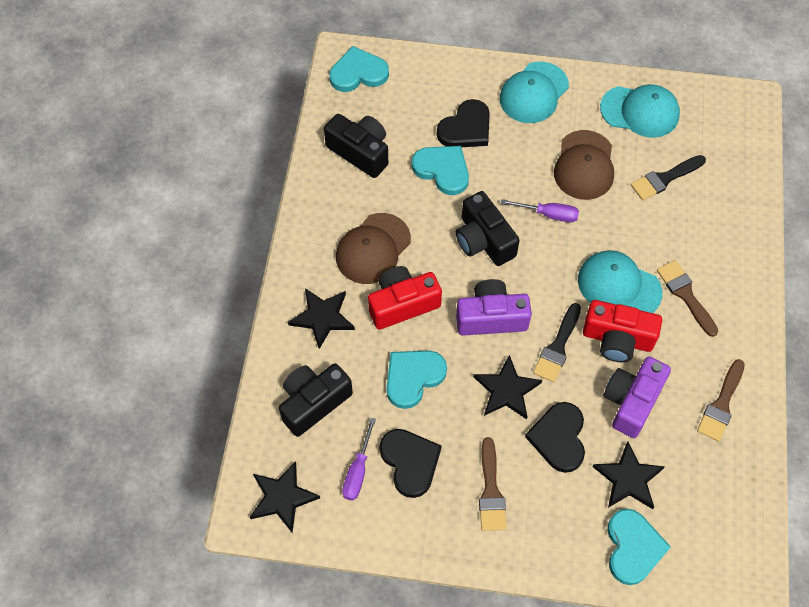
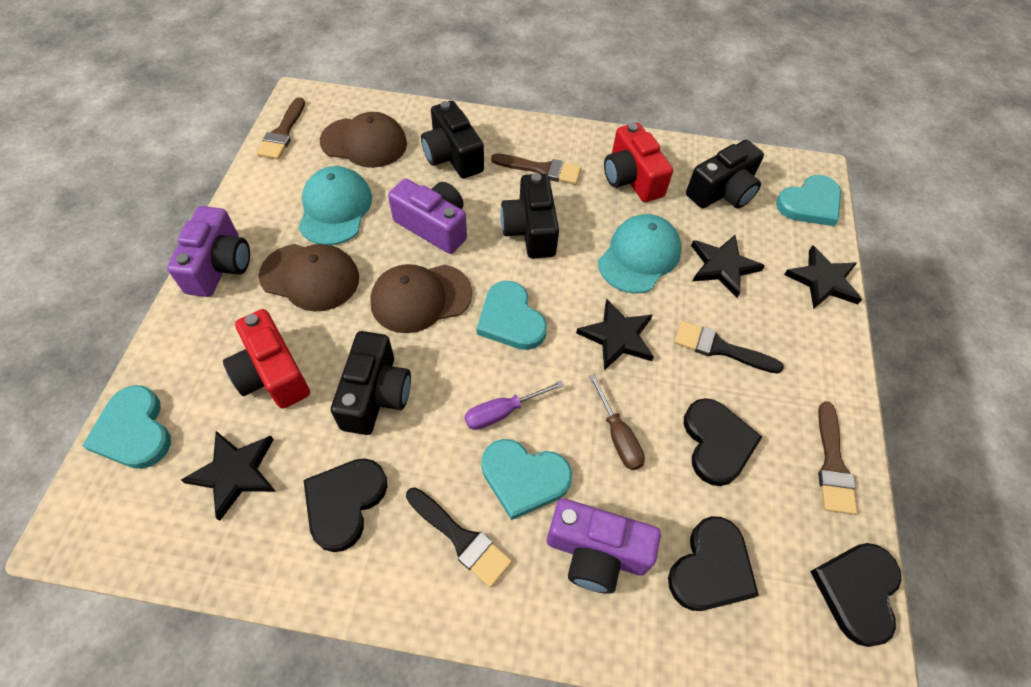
black camera: 3 -> 4
black heart: 3 -> 4
brown cap: 2 -> 3
brown screwdriver: 0 -> 1
purple camera: 2 -> 3
purple screwdriver: 2 -> 1
turquoise cap: 3 -> 2

